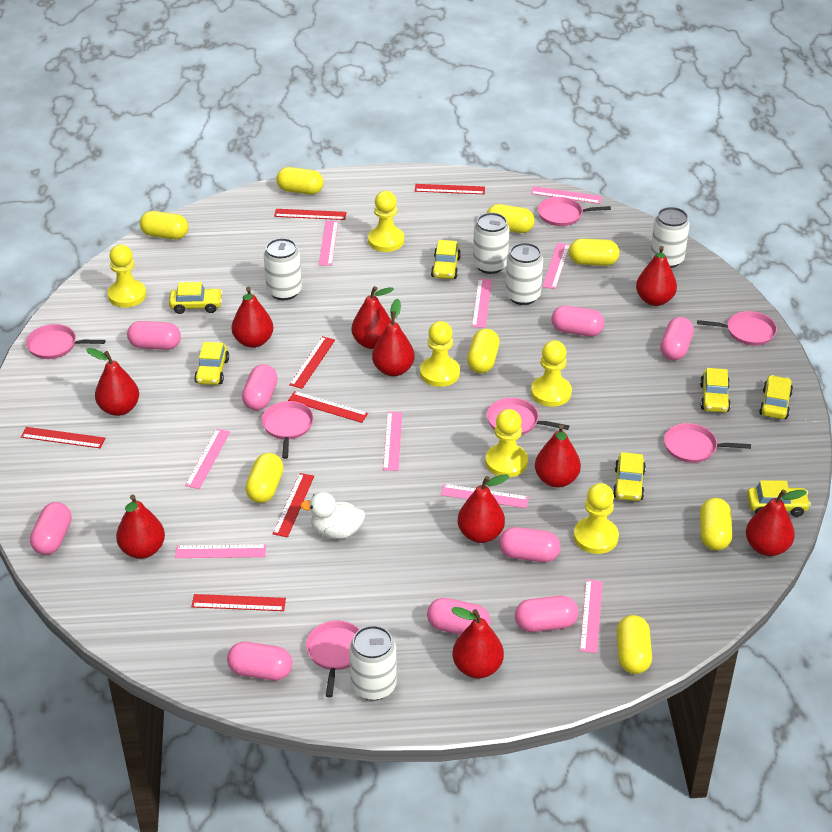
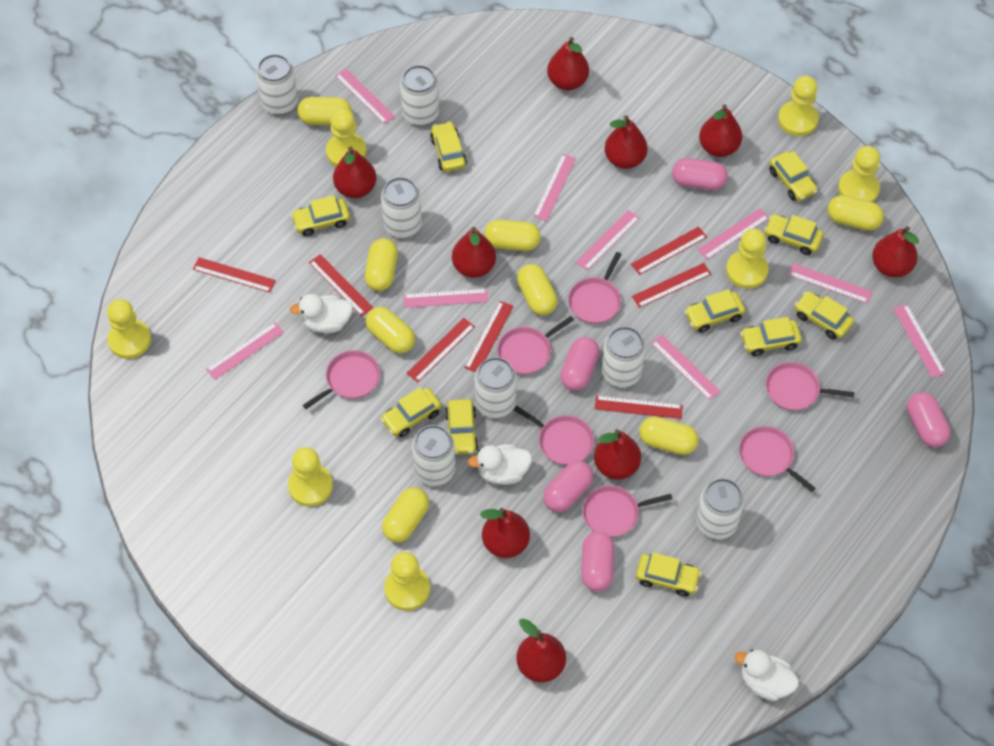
pink capsule: 9 -> 5
red pear: 10 -> 9
white can: 5 -> 7
white duck: 1 -> 3
yellow car: 7 -> 10
yellow pawn: 6 -> 7

